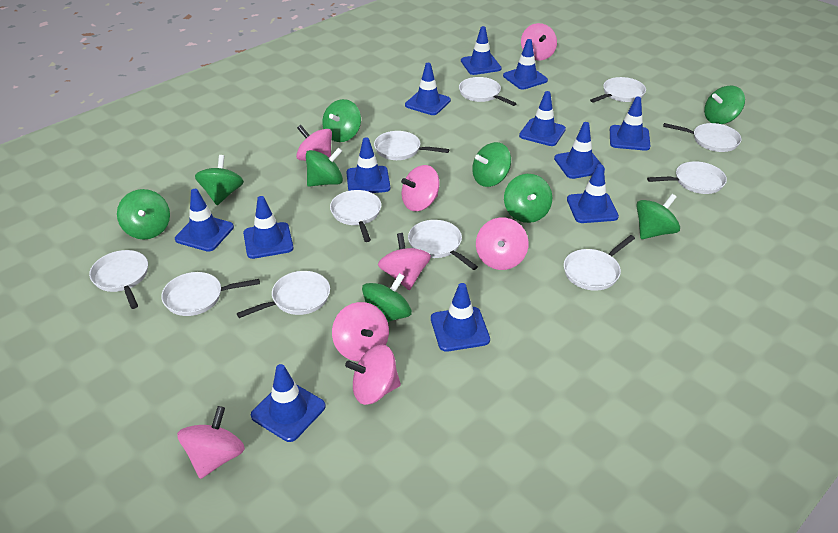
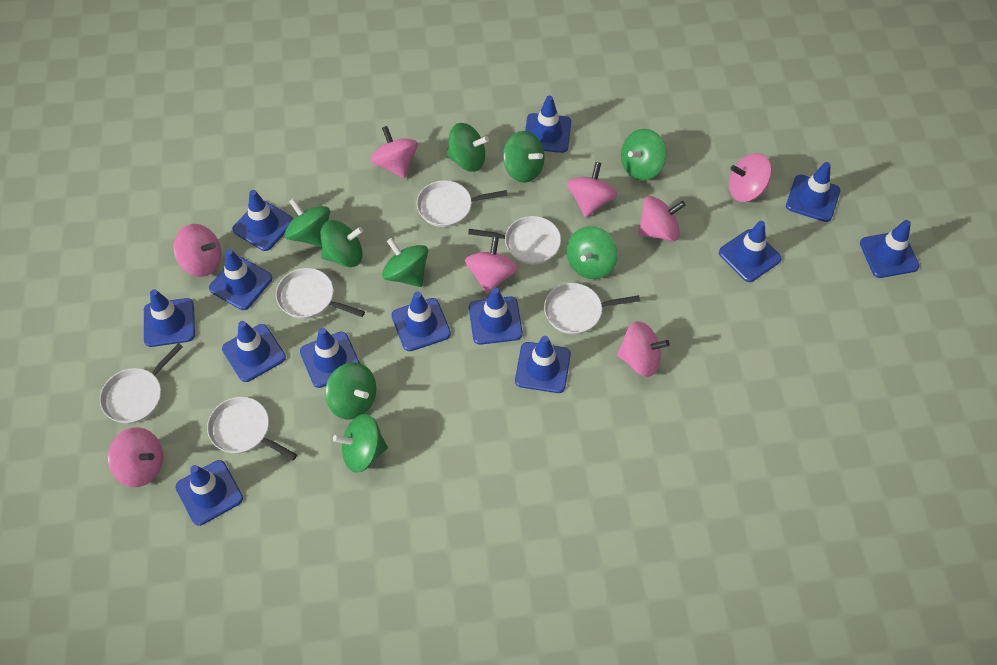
blue traffic cone: 12 -> 13
white pan: 11 -> 6

